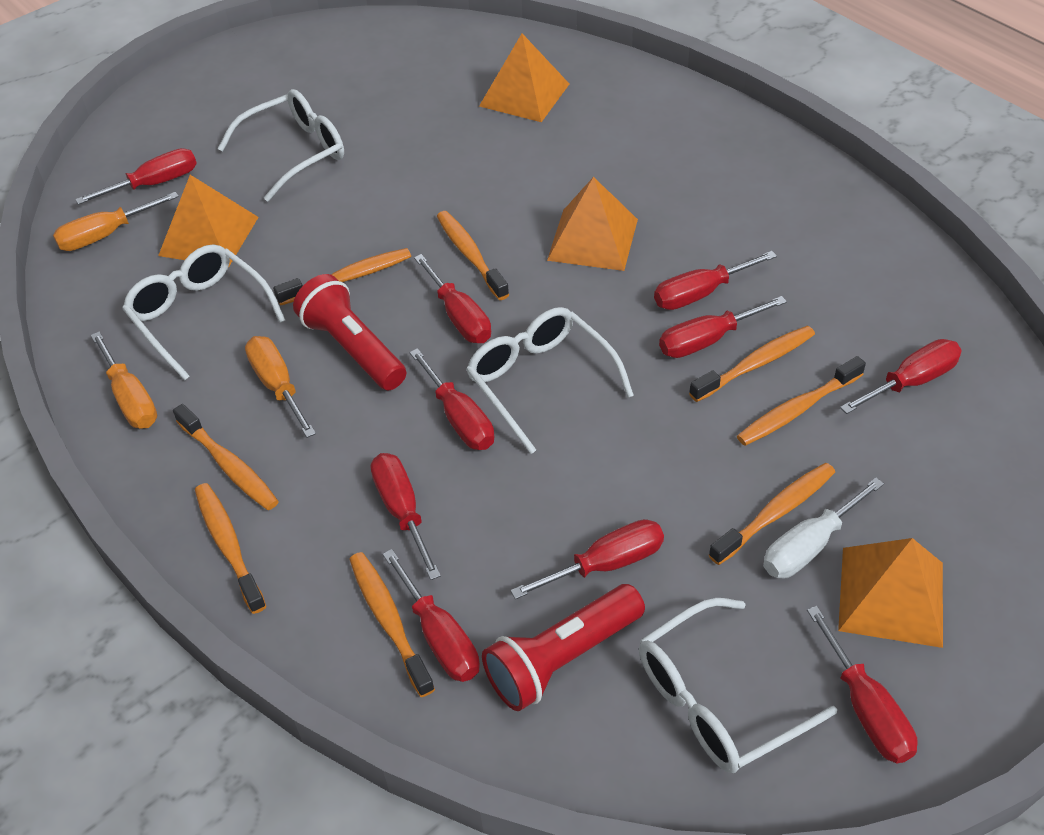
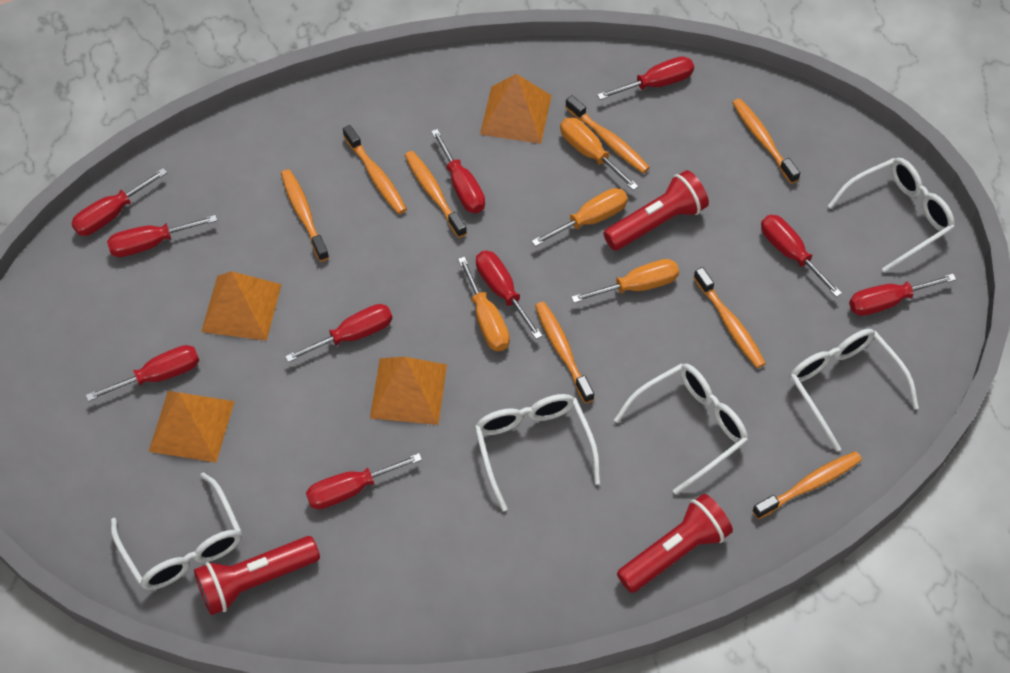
orange screwdriver: 3 -> 4
red flashlight: 2 -> 3
white glasses: 4 -> 5
white screwdriver: 1 -> 0

